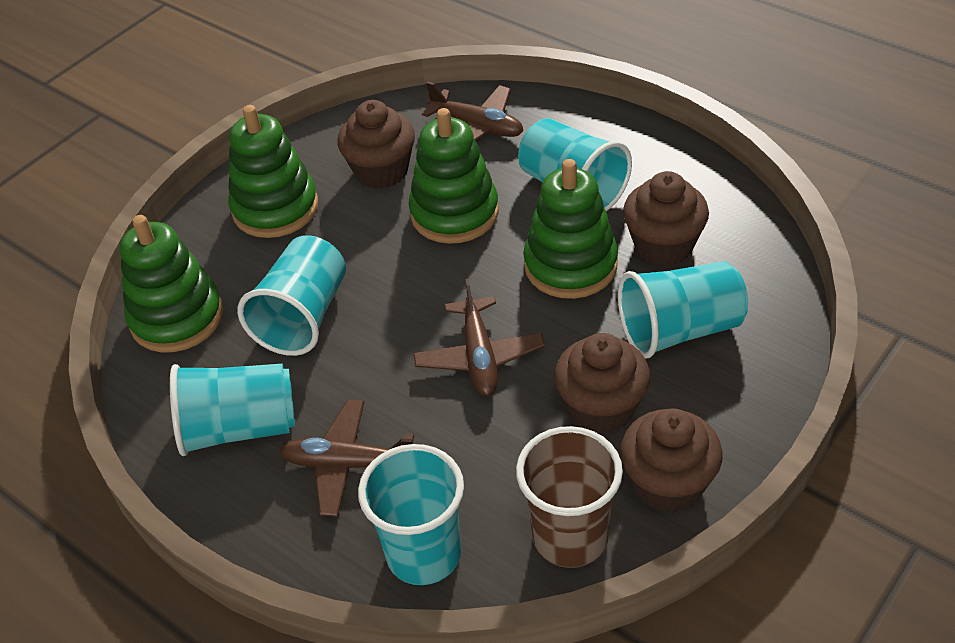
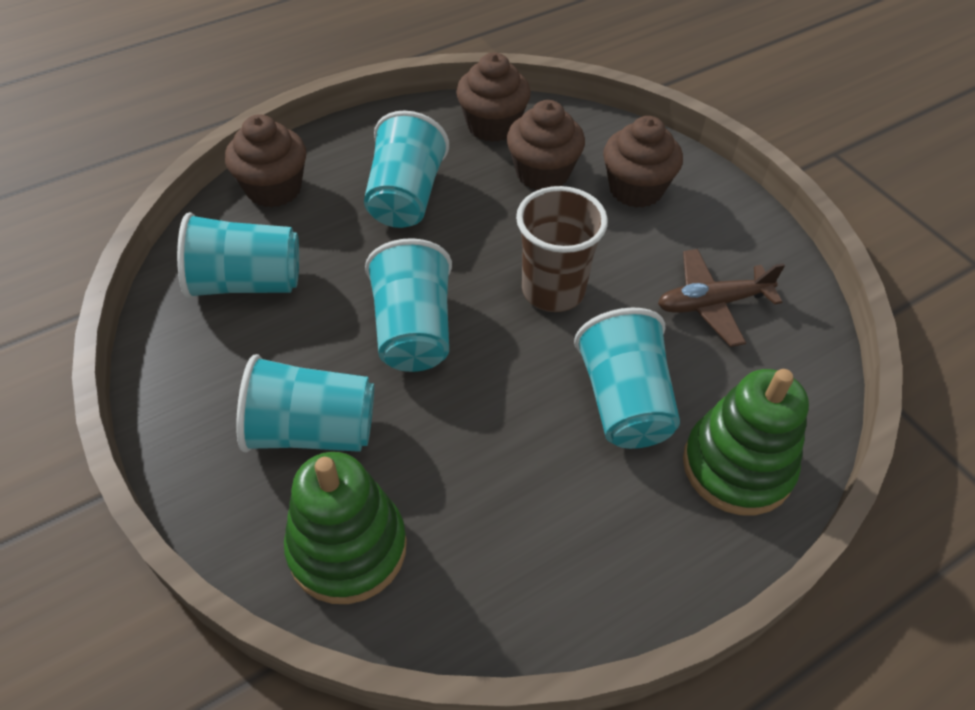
brown plane: 3 -> 1
green stacking toy: 4 -> 2

